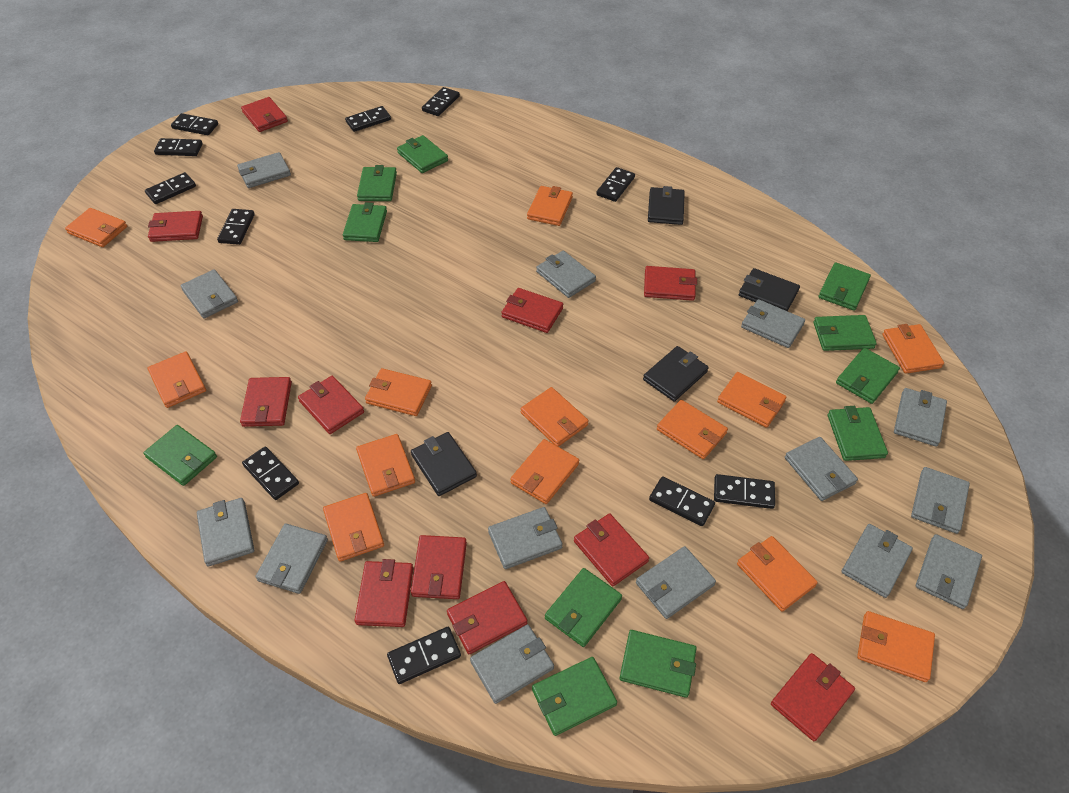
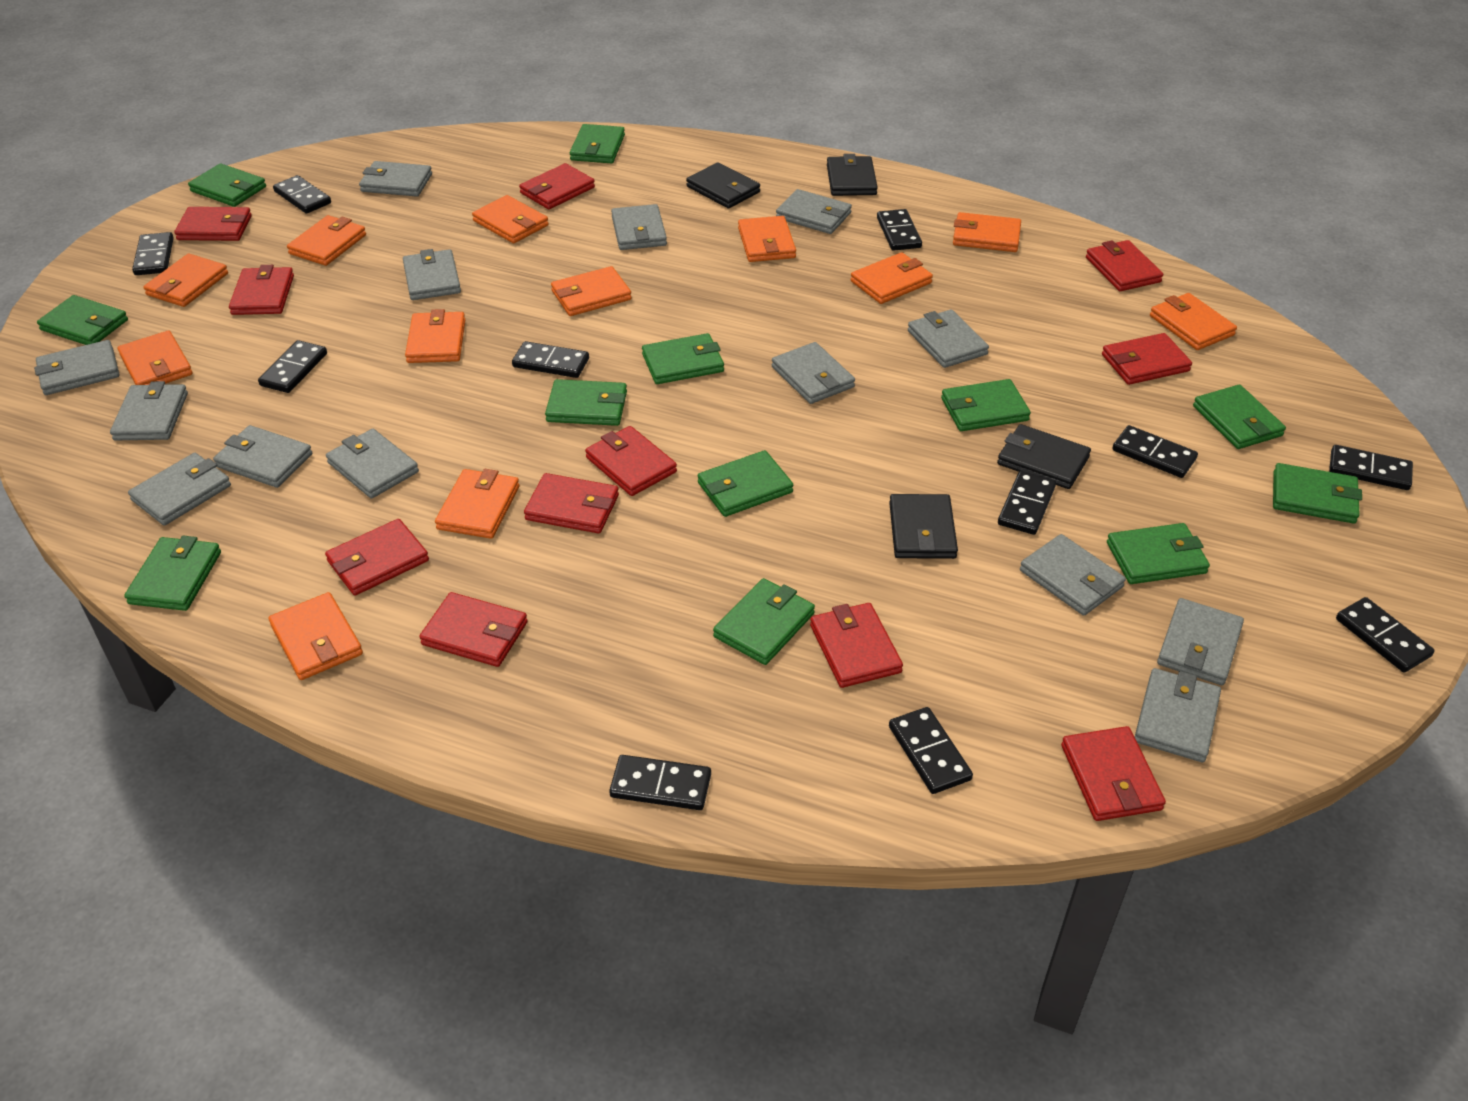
green wallet: 11 -> 12
orange wallet: 13 -> 12

